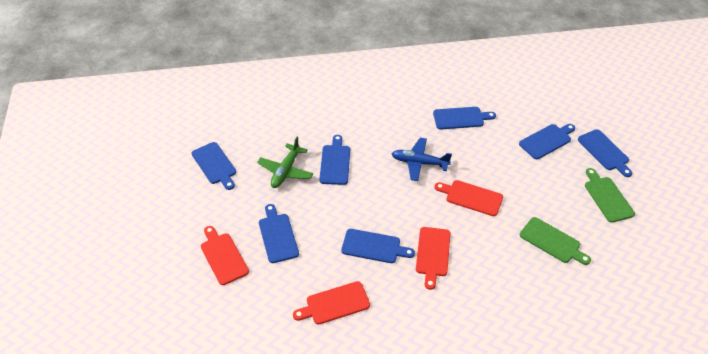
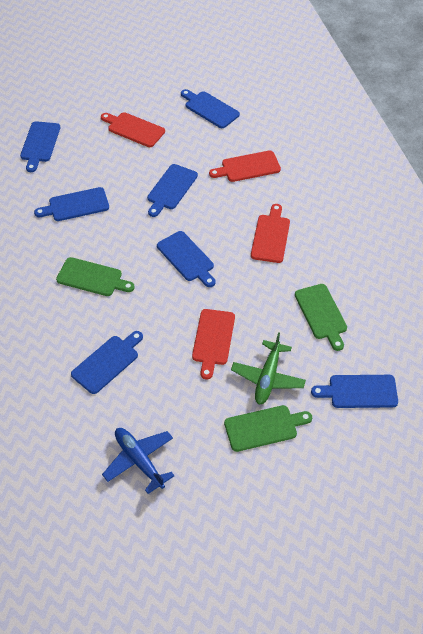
green cutting board: 2 -> 3

